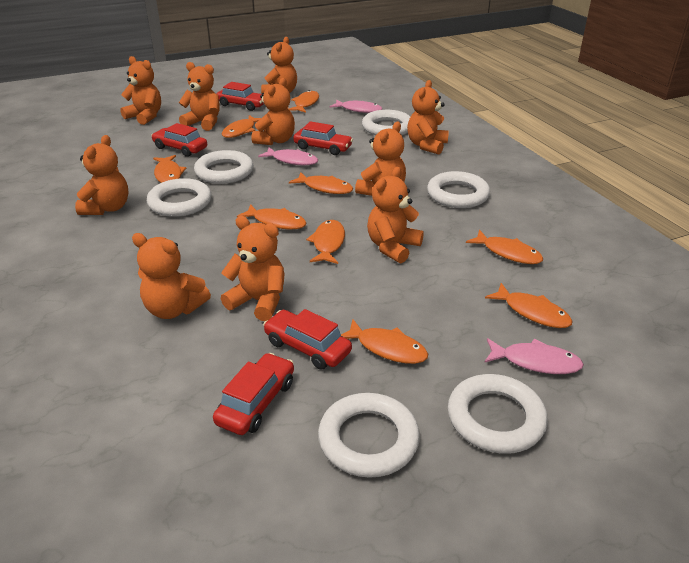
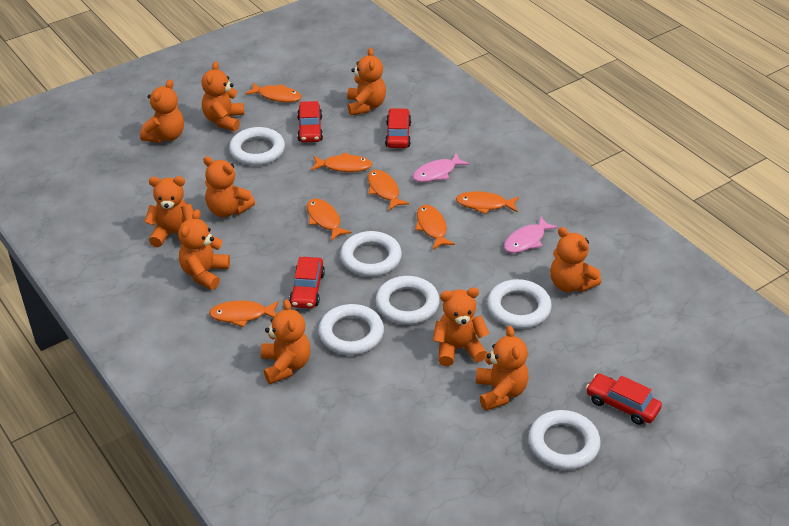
orange fish: 9 -> 7
pink fish: 3 -> 2
red car: 5 -> 4

